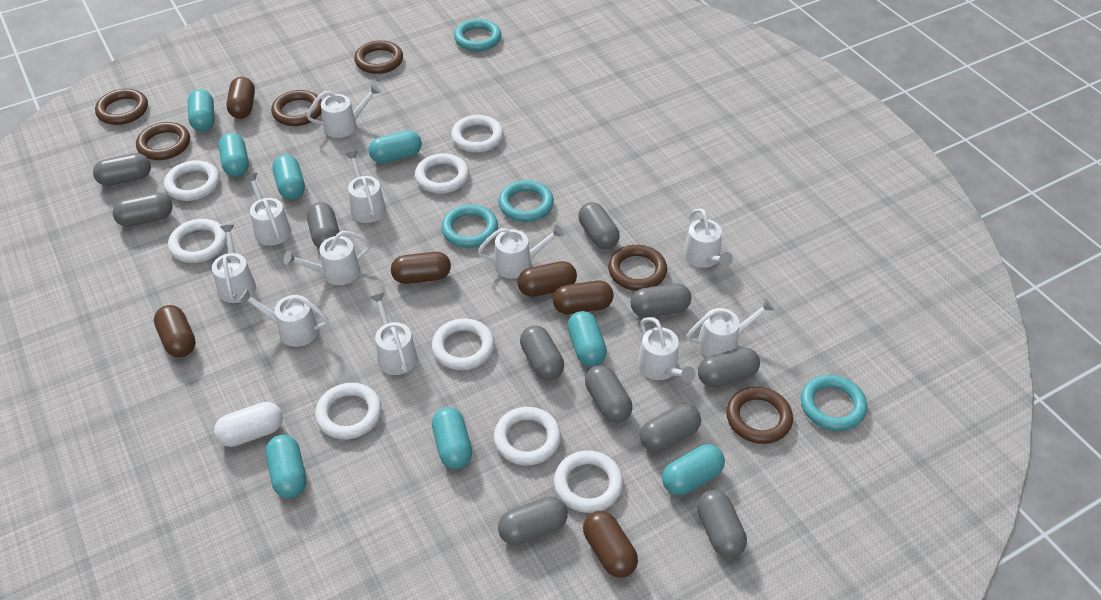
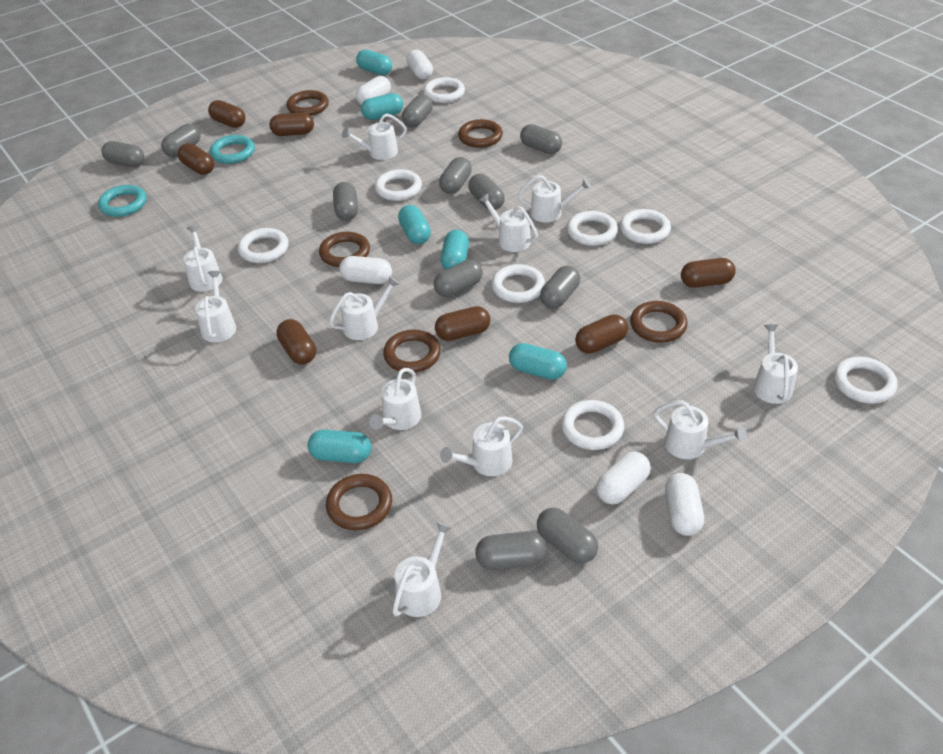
brown capsule: 6 -> 7
turquoise capsule: 8 -> 6
turquoise ring: 4 -> 2
white capsule: 1 -> 5

